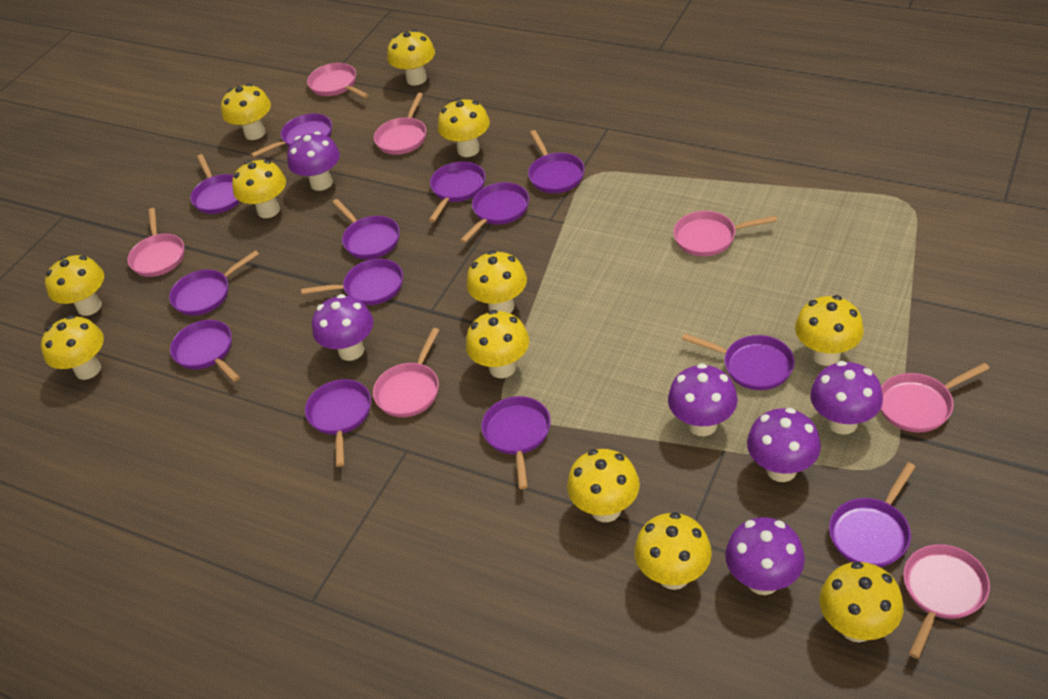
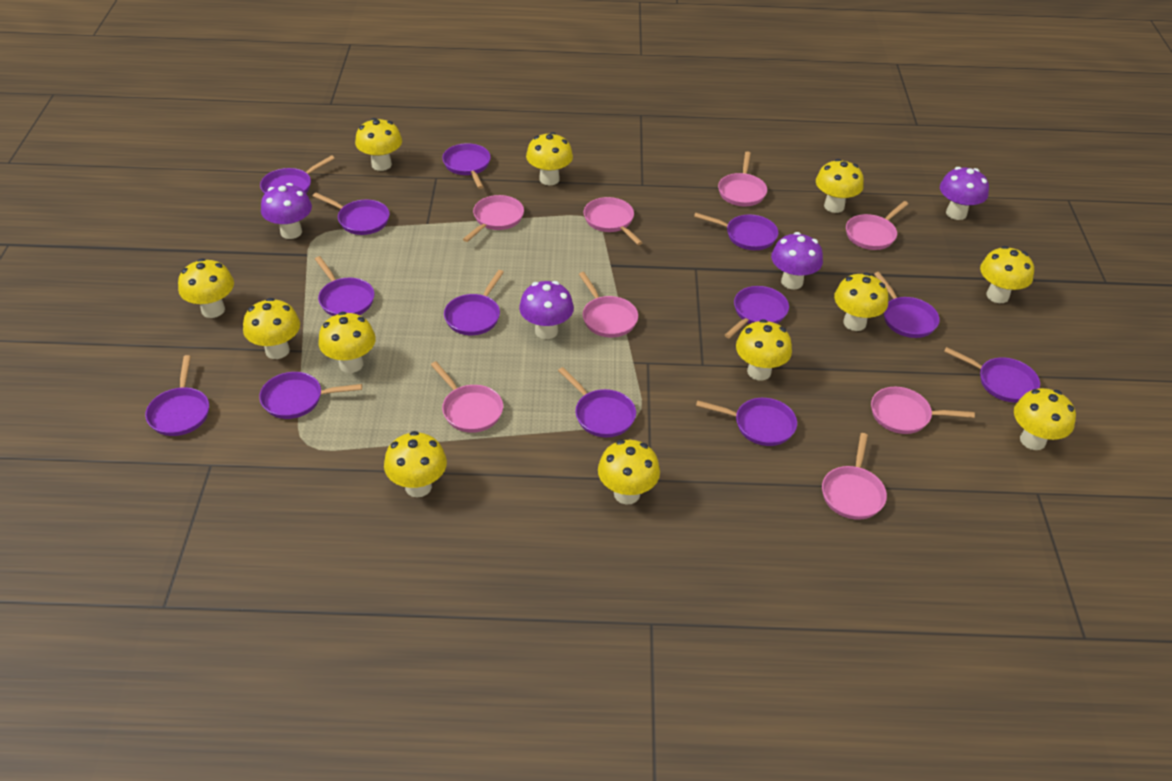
pink pan: 7 -> 8
purple mushroom: 6 -> 4

